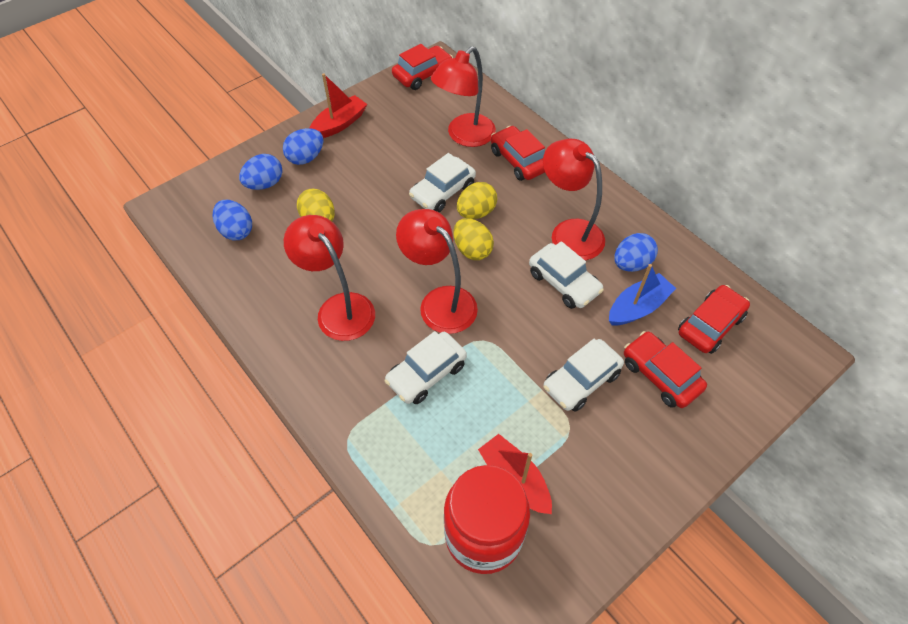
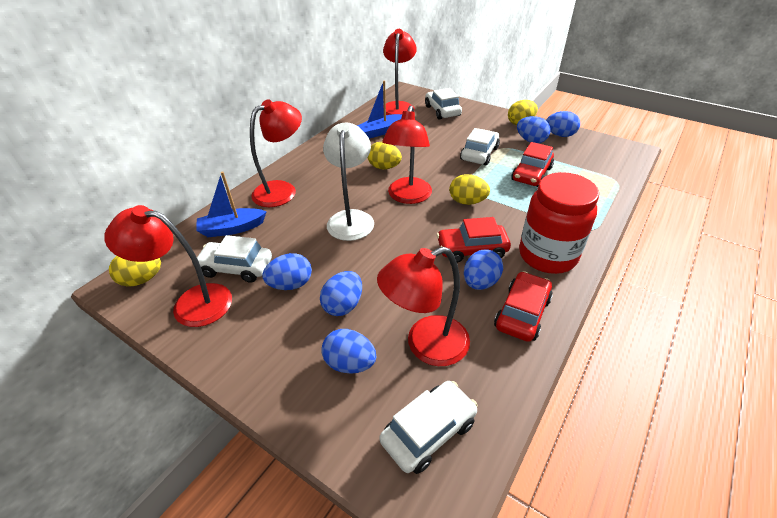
blue boat: 1 -> 2
blue egg: 4 -> 6
red boat: 2 -> 0
red car: 4 -> 3
red lamp: 4 -> 5
white lamp: 0 -> 1
yellow egg: 3 -> 4

